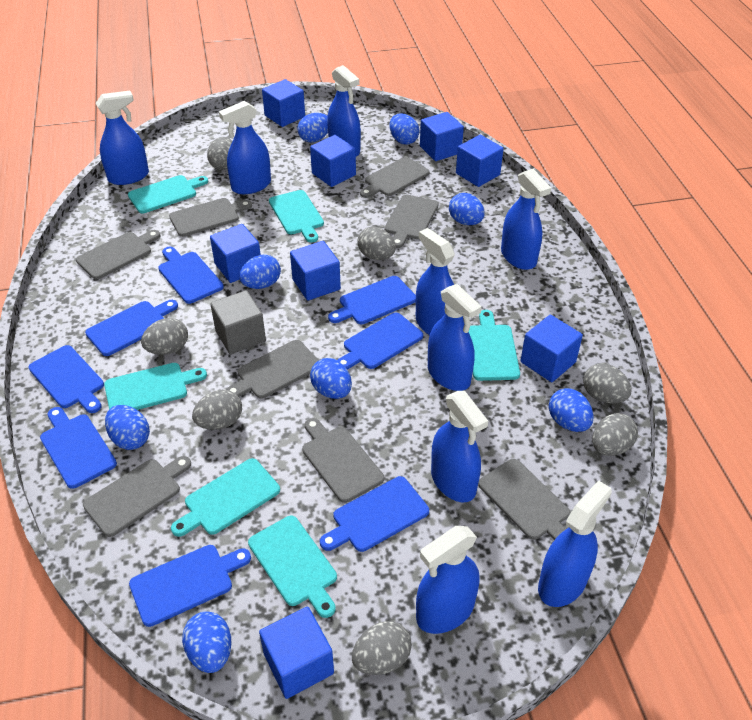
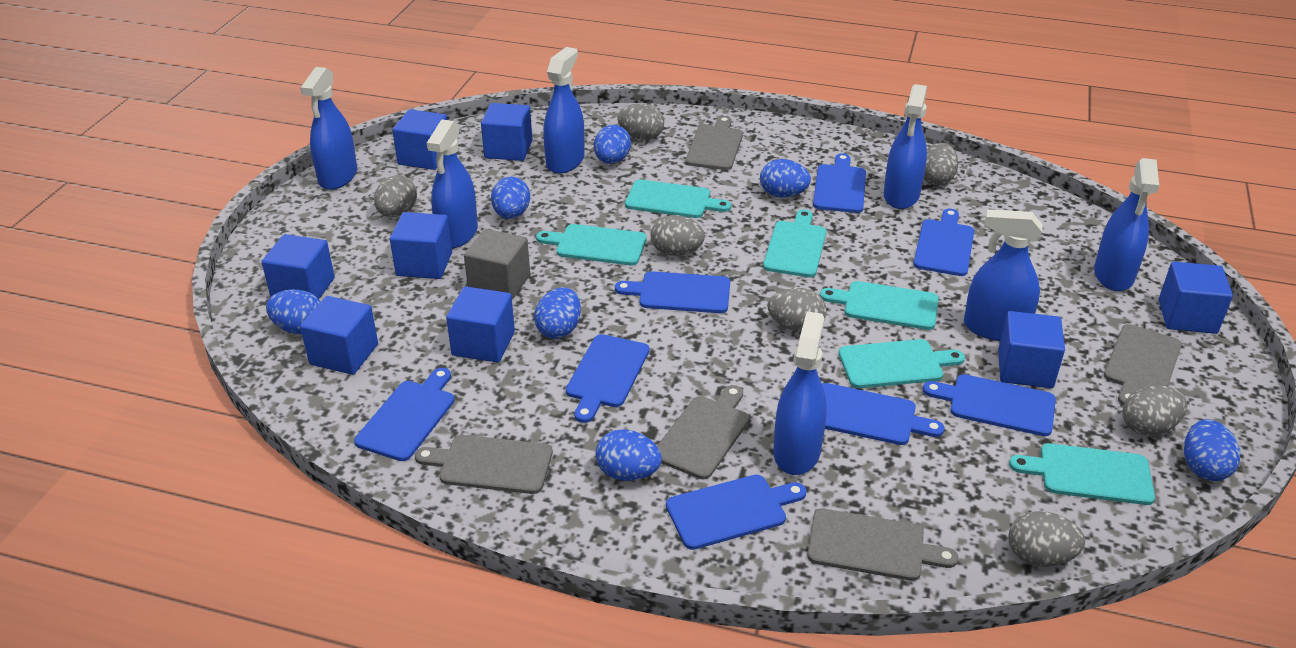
blue egg: 8 -> 7
blue spray bottle: 9 -> 7
grey cutting board: 8 -> 5

